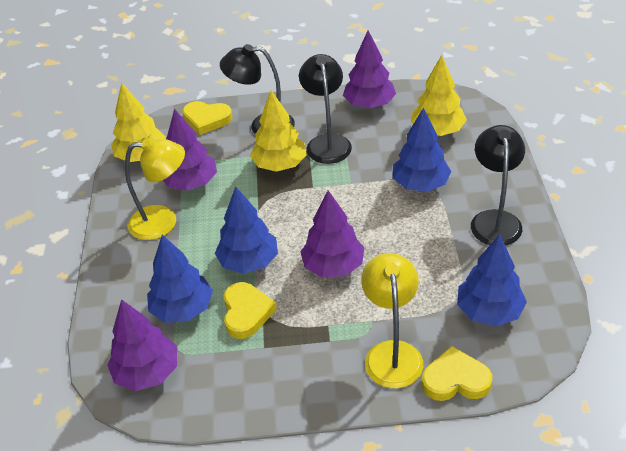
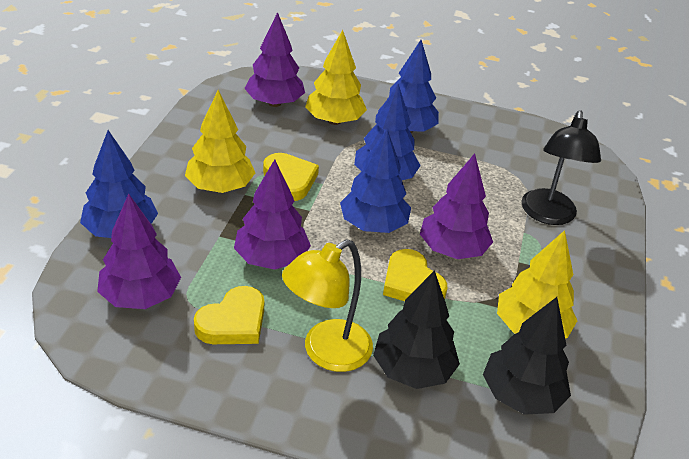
black lamp: 3 -> 1
black tree: 0 -> 2
yellow lamp: 2 -> 1

